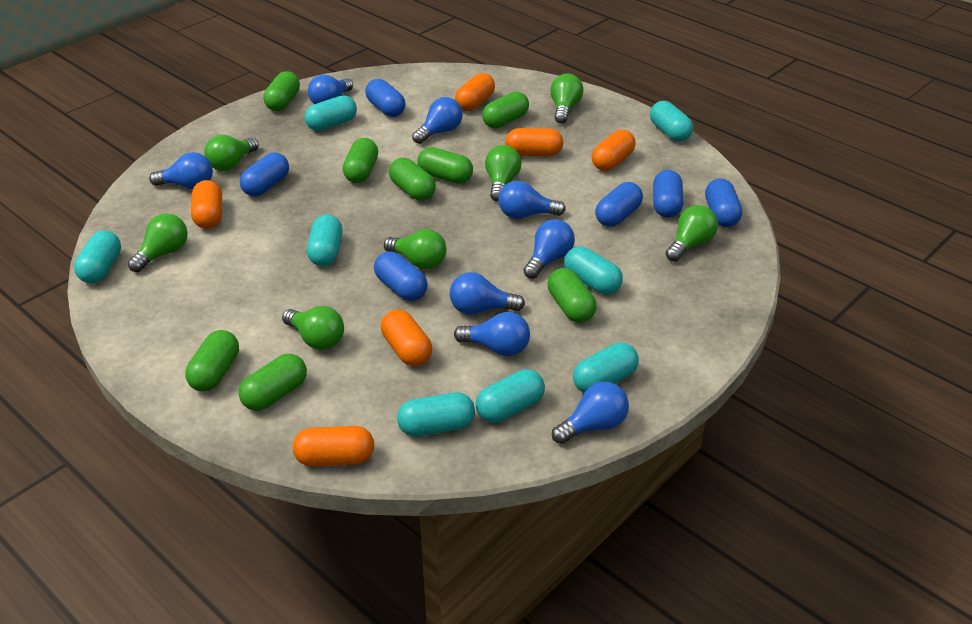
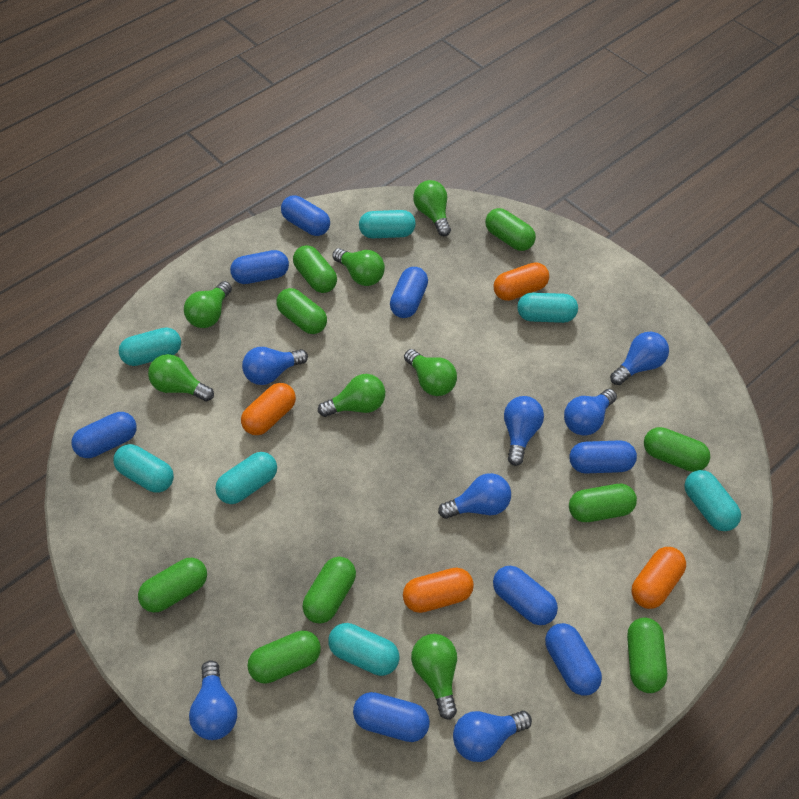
blue capsule: 6 -> 8
blue light bulb: 8 -> 7
green capsule: 8 -> 9
orange capsule: 6 -> 4
turquoise capsule: 8 -> 7

